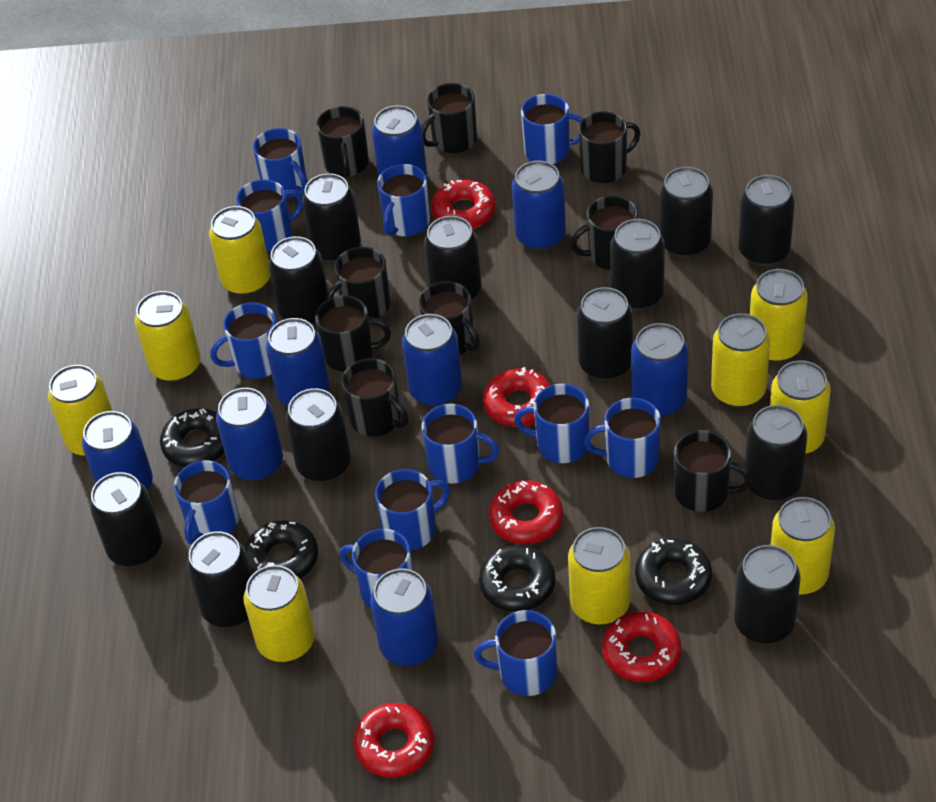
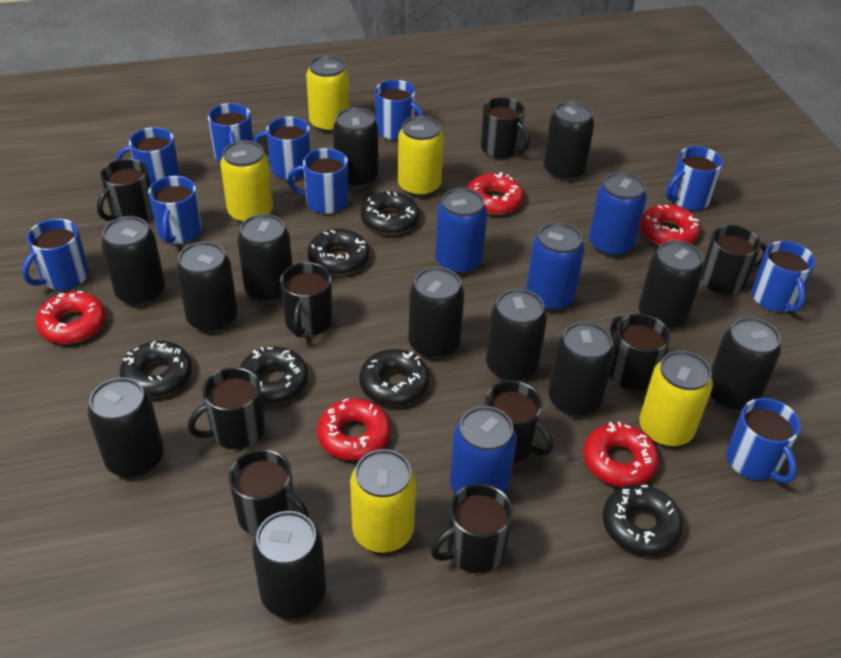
black donut: 4 -> 6
blue can: 8 -> 4
blue mug: 12 -> 10
yellow can: 9 -> 5

